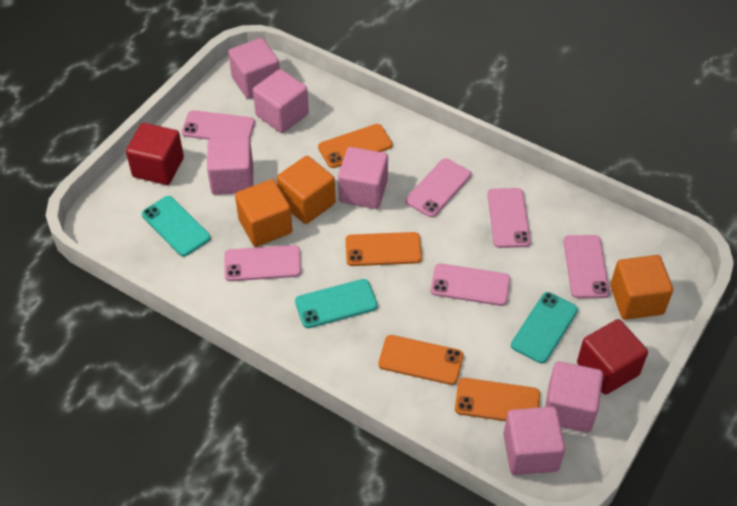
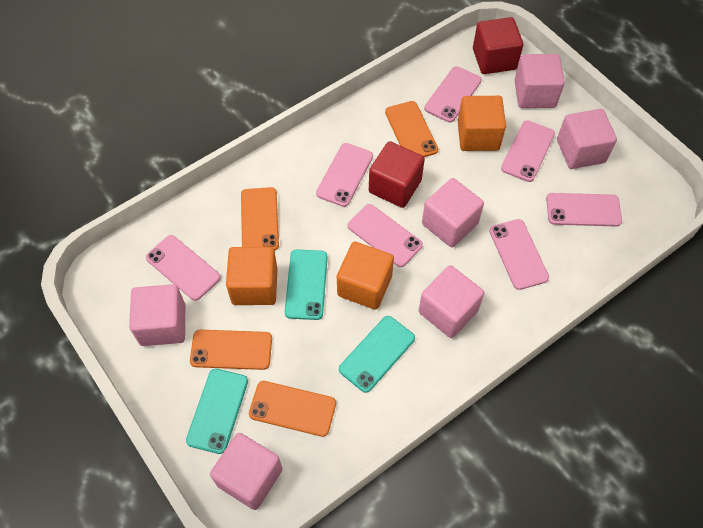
pink phone: 6 -> 7

